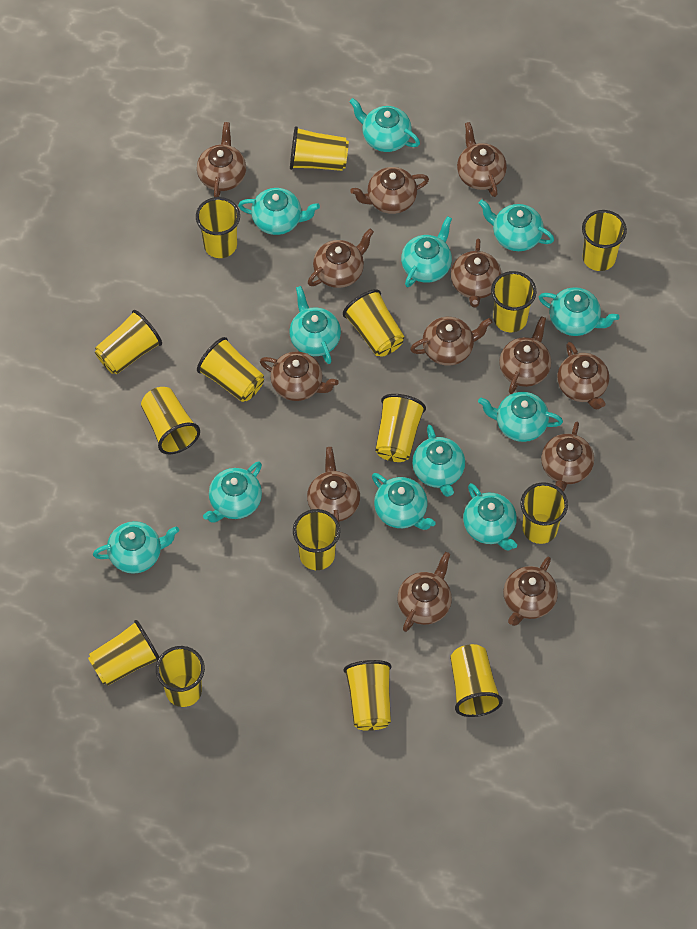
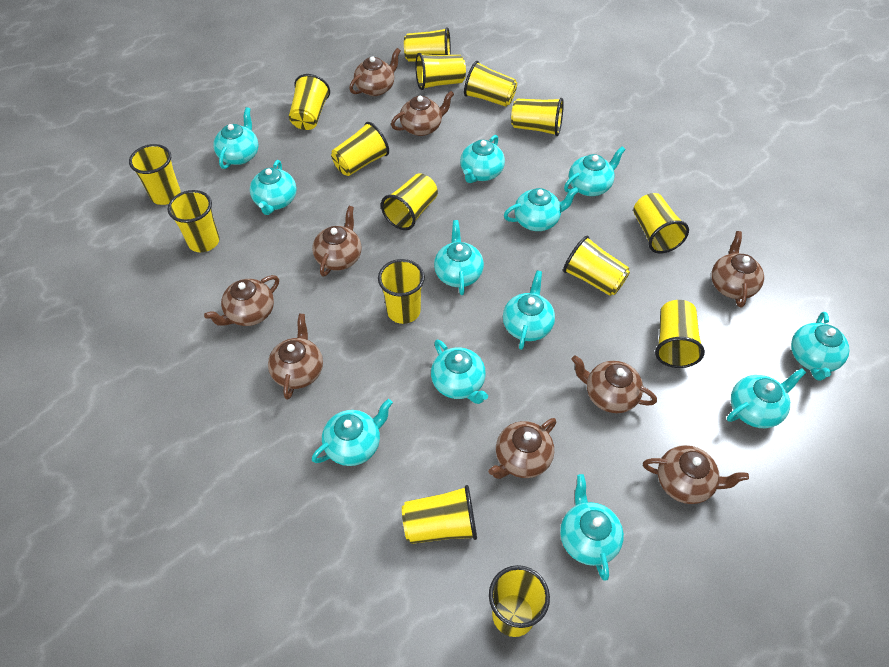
brown teapot: 13 -> 9

